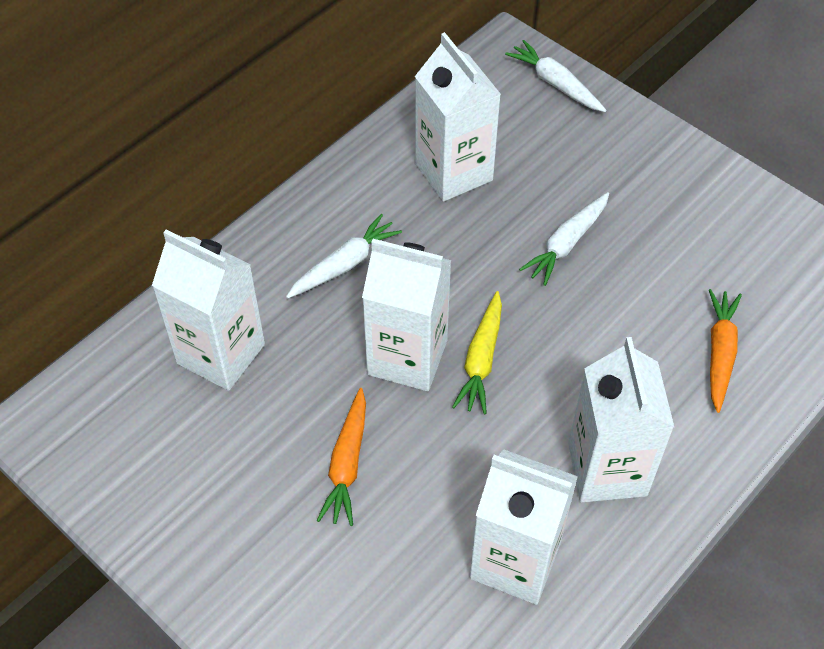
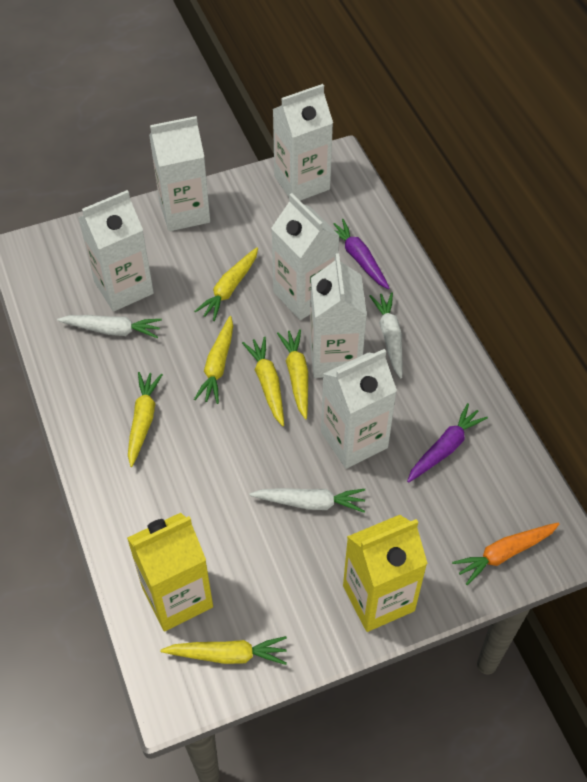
orange carrot: 2 -> 1
purple carrot: 0 -> 2
white carton: 5 -> 6
yellow carrot: 1 -> 6
yellow carton: 0 -> 2

